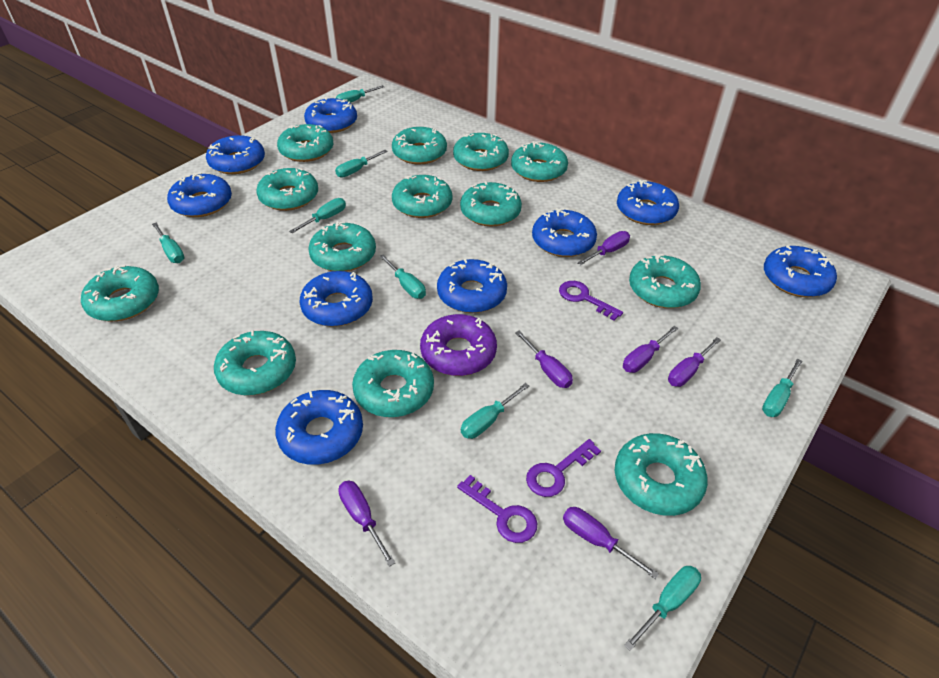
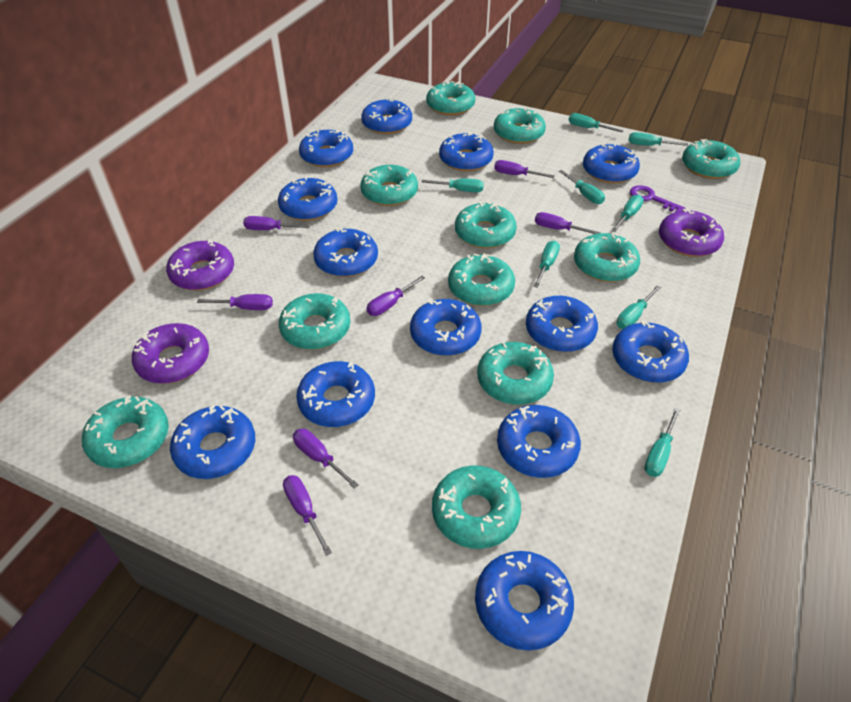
blue donut: 9 -> 13
purple donut: 1 -> 3
purple key: 3 -> 1
purple screwdriver: 6 -> 7
turquoise donut: 13 -> 11

